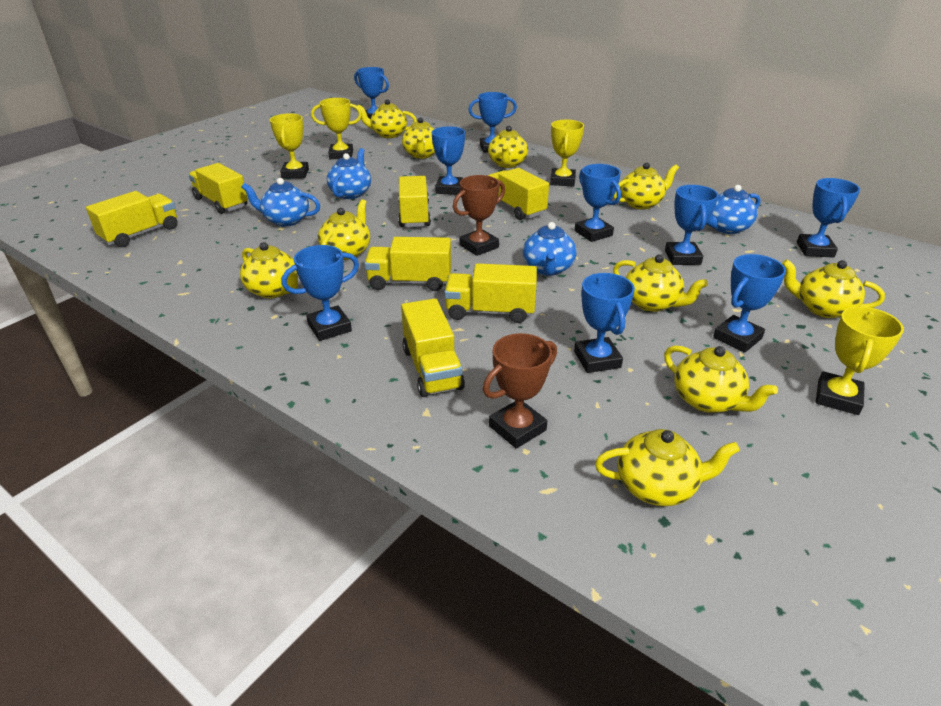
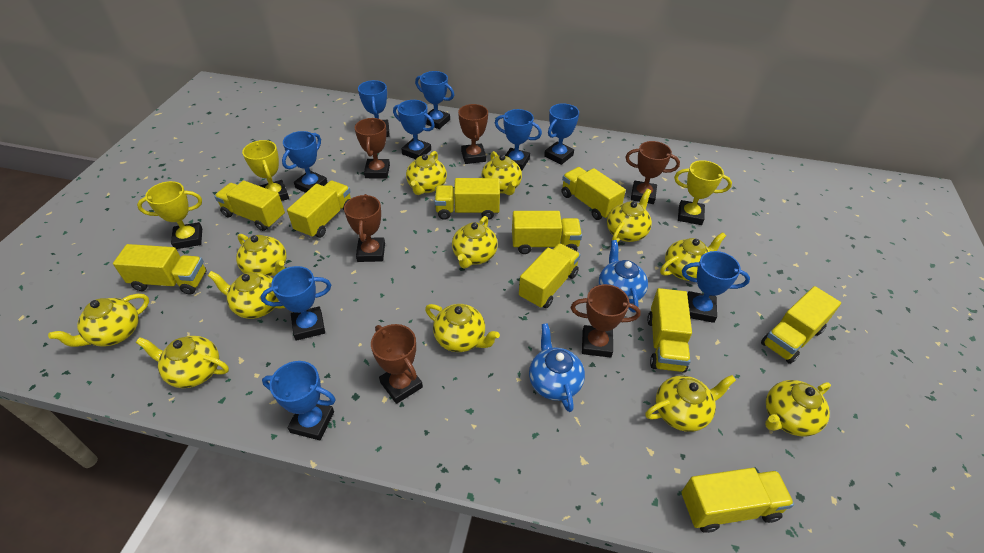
blue teapot: 4 -> 2
brown trophy: 2 -> 6
yellow teapot: 10 -> 12
yellow trophy: 4 -> 3
yellow truck: 7 -> 10

